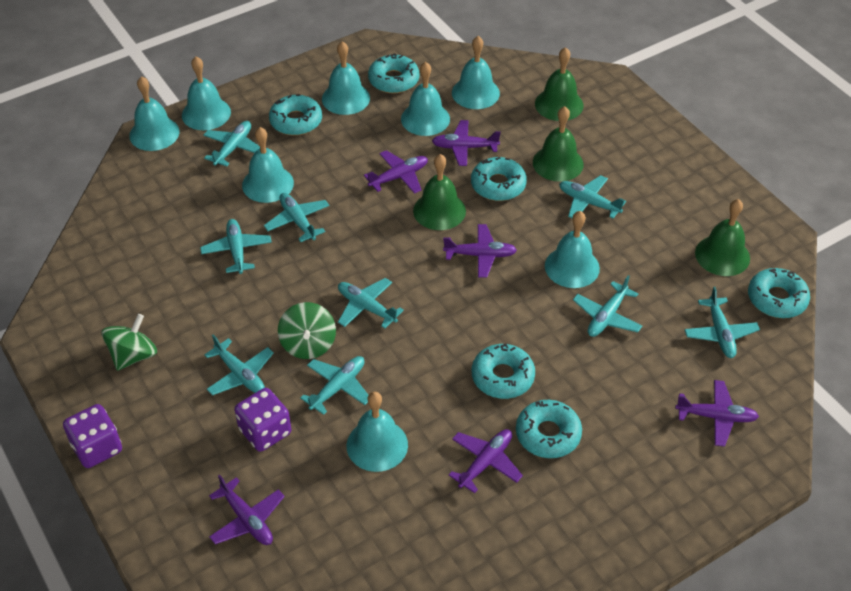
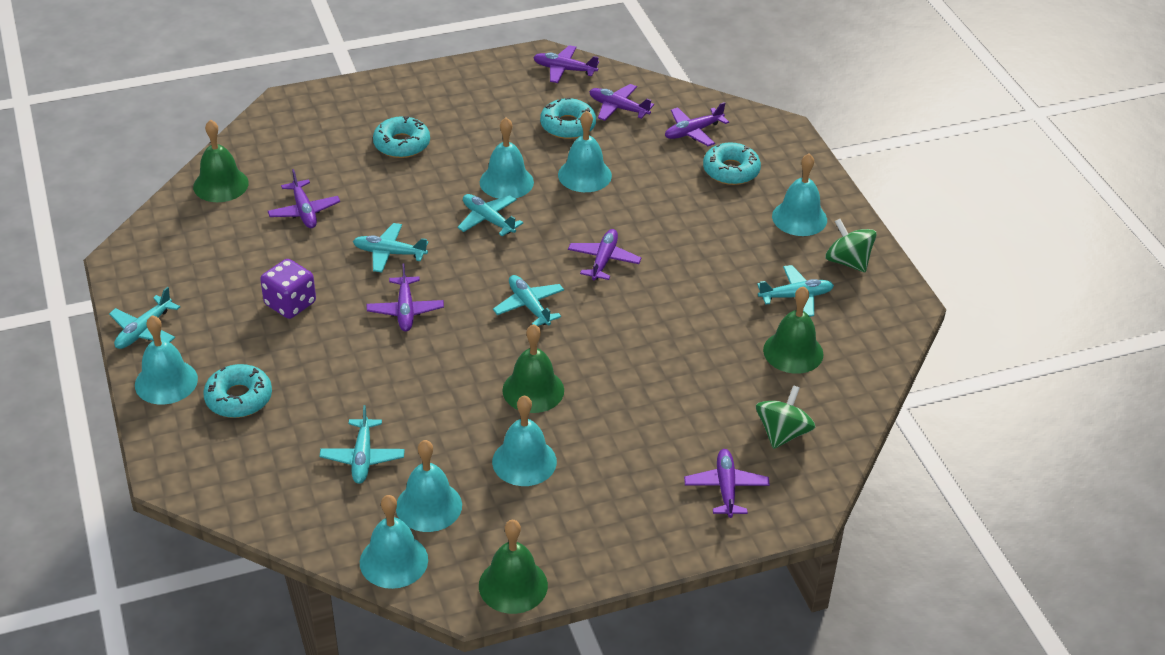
purple dice: 2 -> 1
purple plane: 6 -> 7
turquoise bell: 8 -> 7
turquoise donut: 6 -> 4
turquoise plane: 9 -> 6

